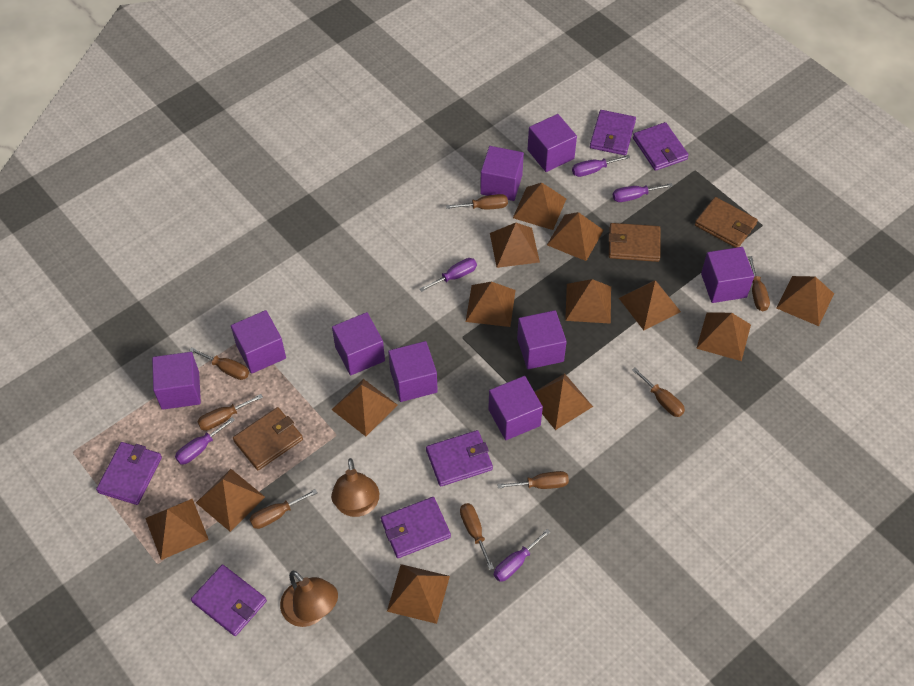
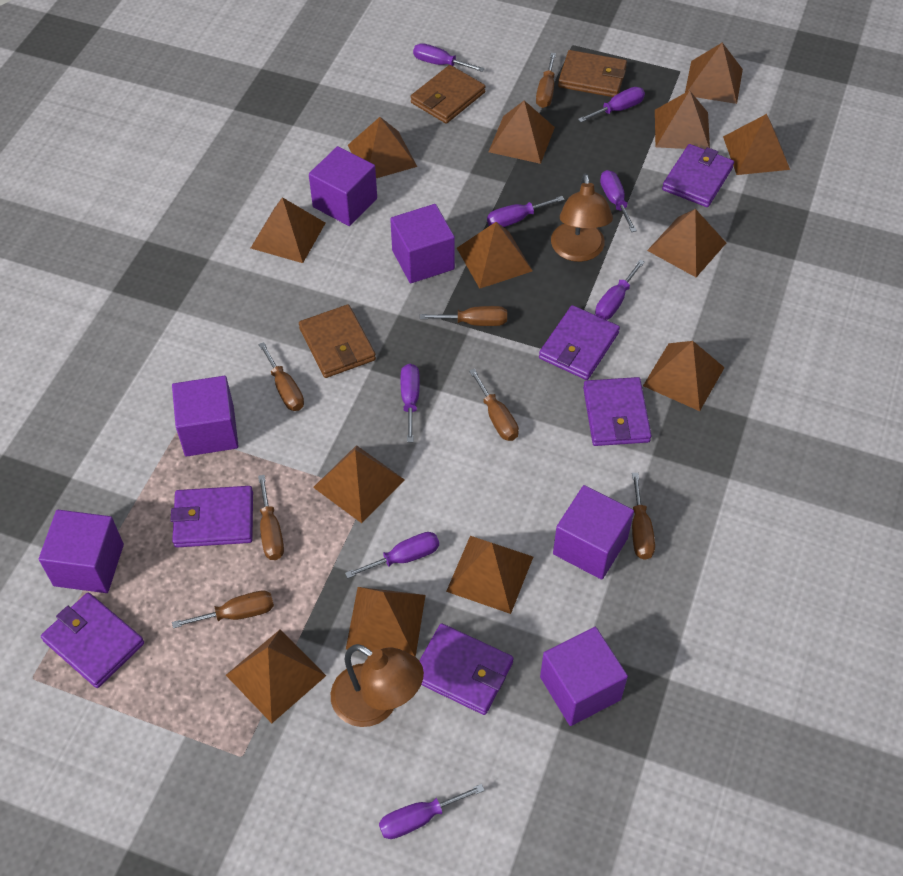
brown screwdriver: 8 -> 7
purple cube: 9 -> 6
purple screwdriver: 5 -> 8

